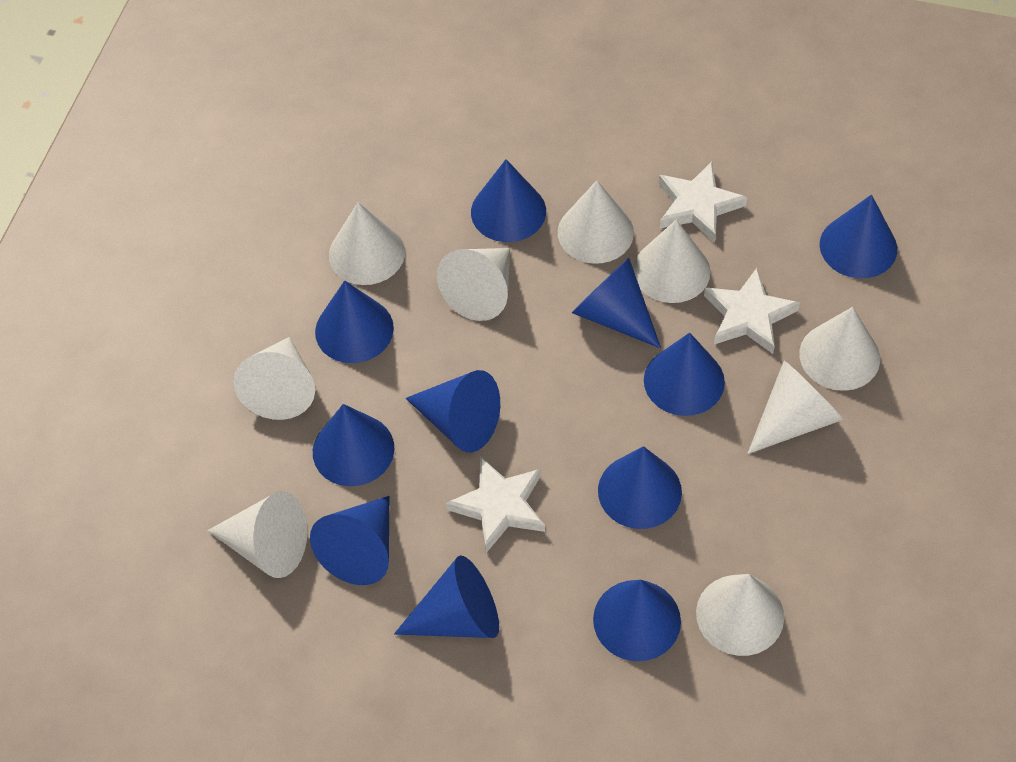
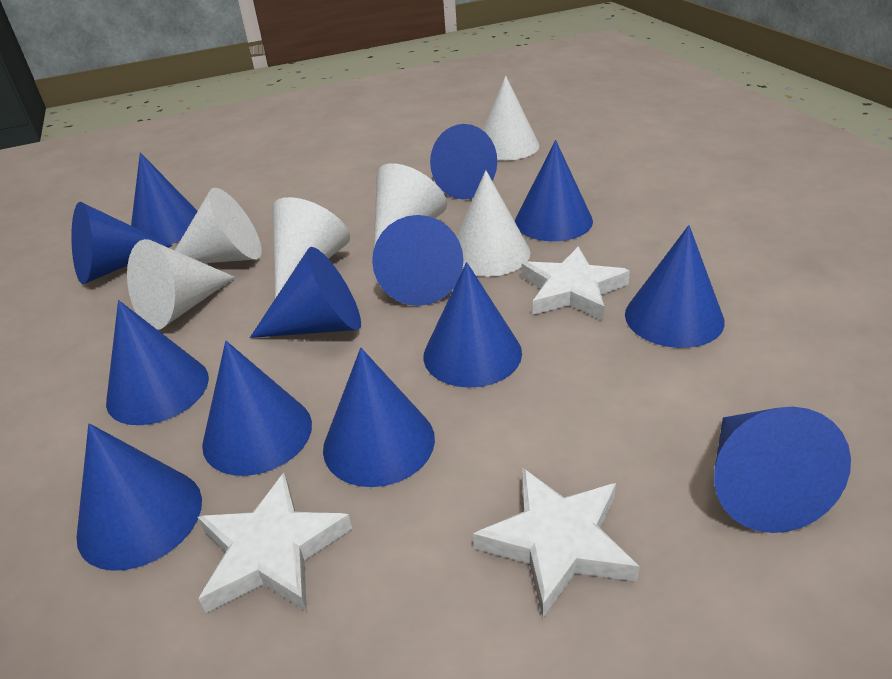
blue cone: 11 -> 13
white cone: 9 -> 6

